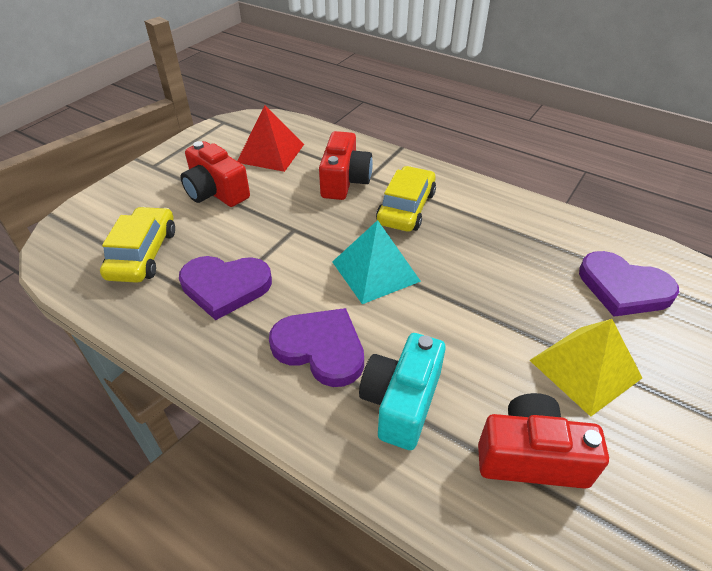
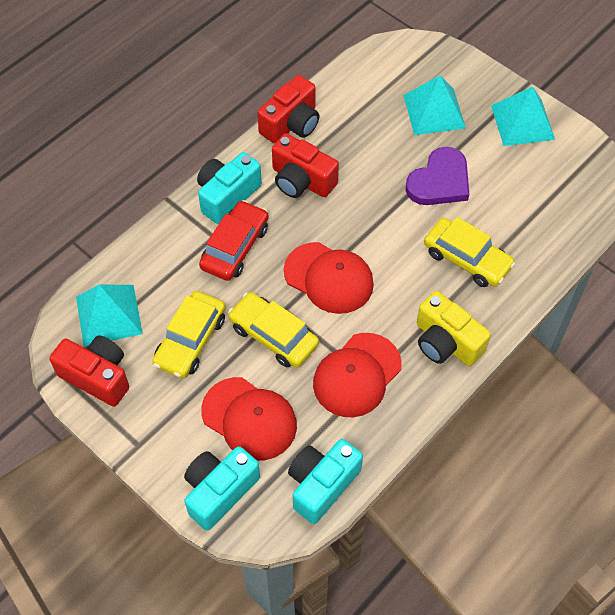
purple heart: 3 -> 1
red cap: 0 -> 3
red car: 0 -> 1
red pyramid: 1 -> 0
turquoise camera: 1 -> 3
turquoise pyramid: 1 -> 3
yellow camera: 0 -> 1
yellow car: 2 -> 3
yellow pyramid: 1 -> 0

